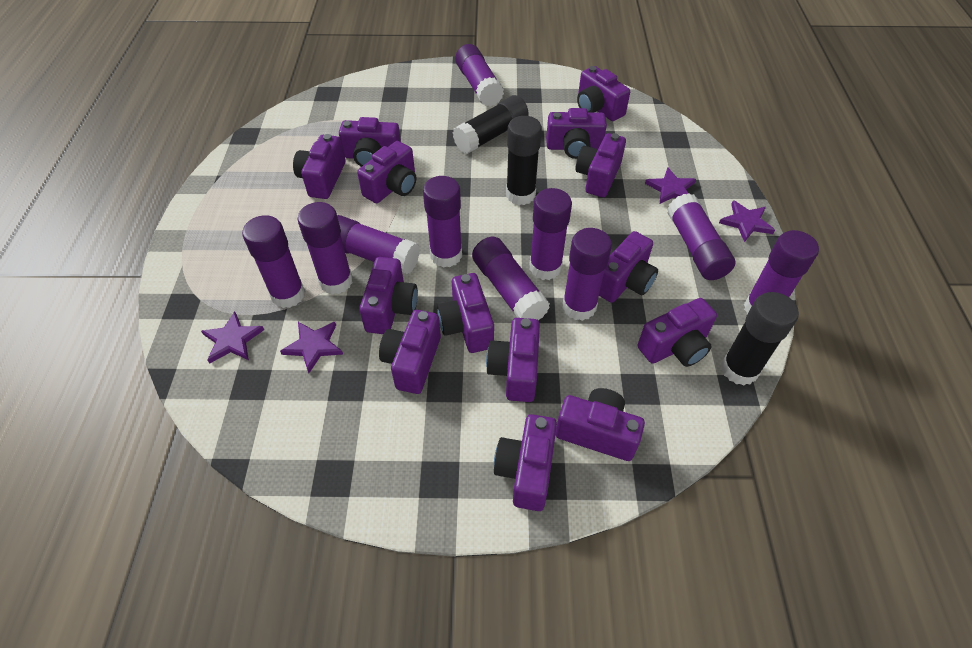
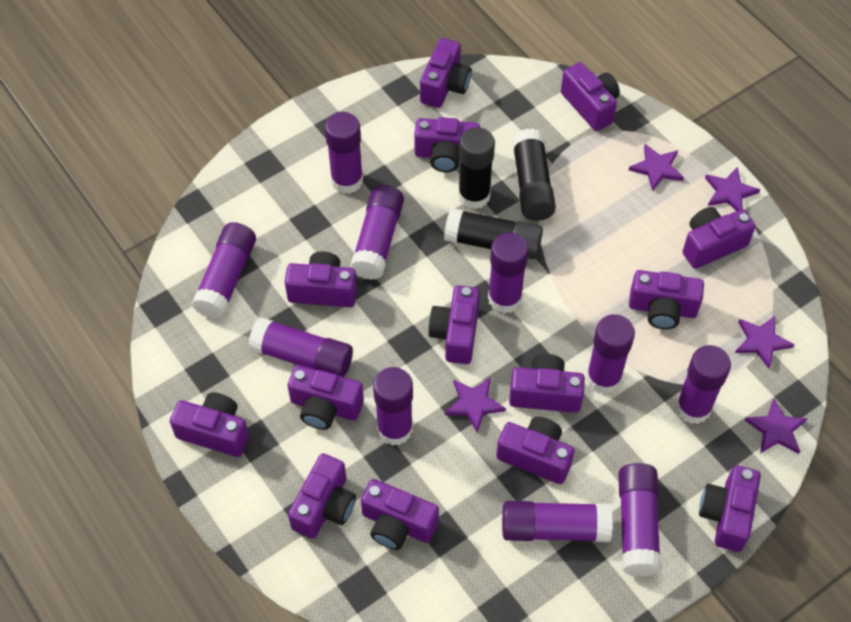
purple star: 4 -> 5

